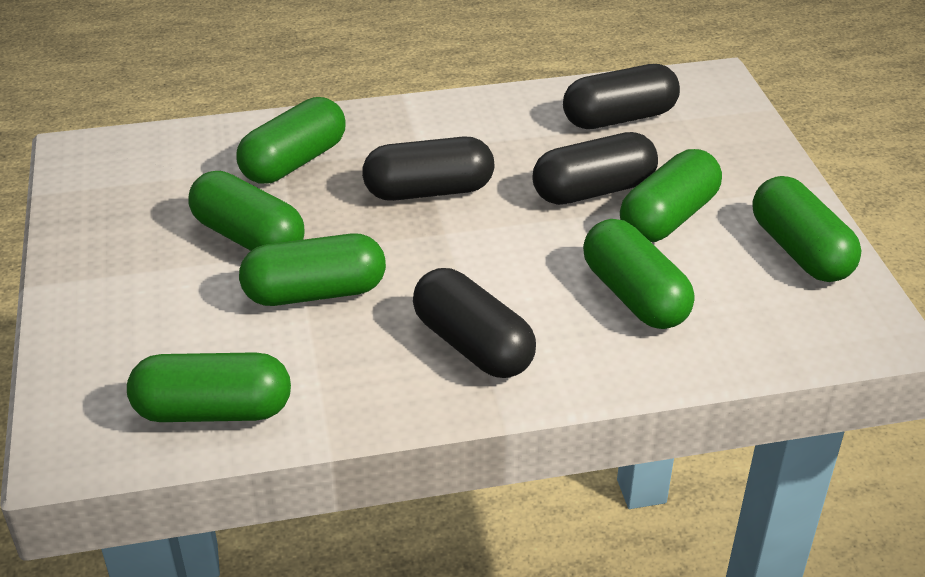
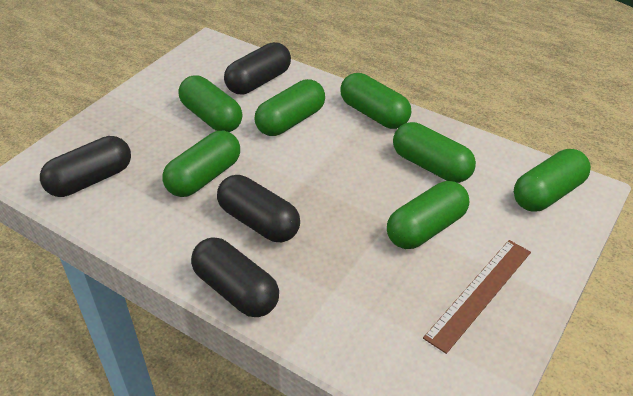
brown ruler: 0 -> 1

